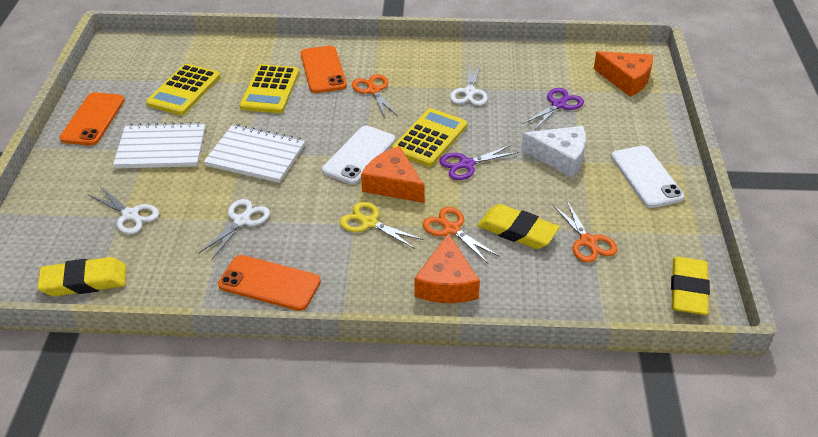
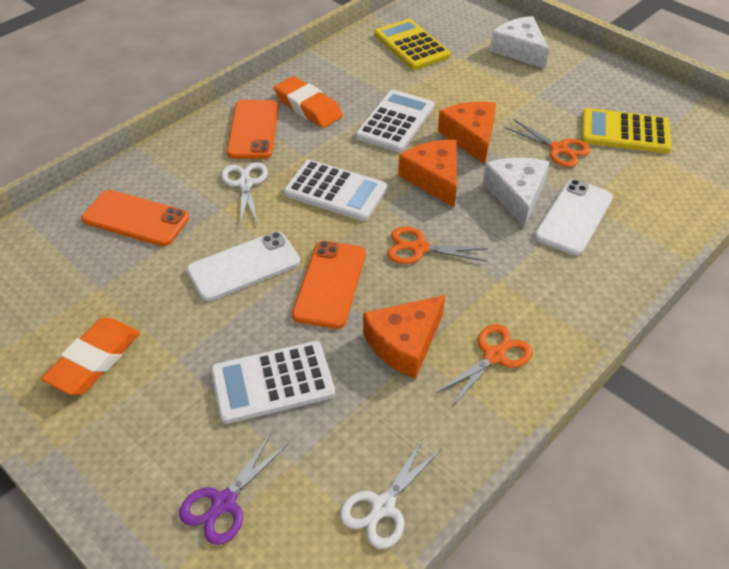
orange eraser: 0 -> 2
purple scissors: 2 -> 1
white calculator: 0 -> 3
white cheese: 1 -> 2
white notebook: 2 -> 0
white scissors: 3 -> 2
yellow calculator: 3 -> 2
yellow eraser: 3 -> 0
yellow scissors: 1 -> 0

